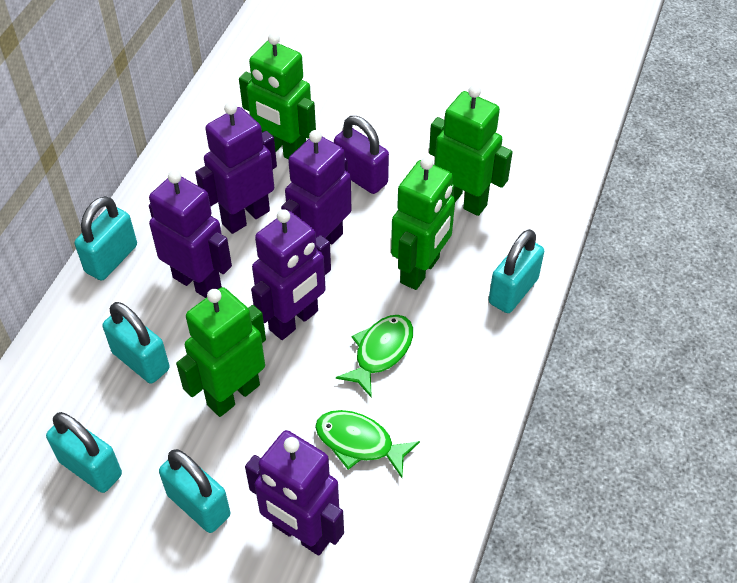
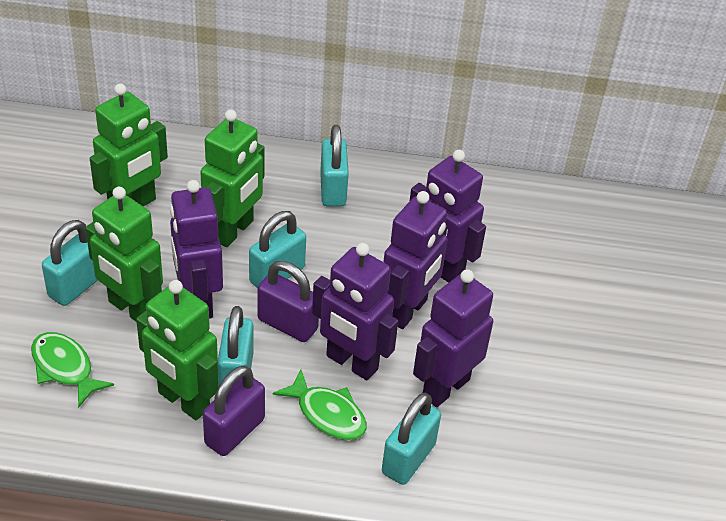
purple padlock: 1 -> 2

